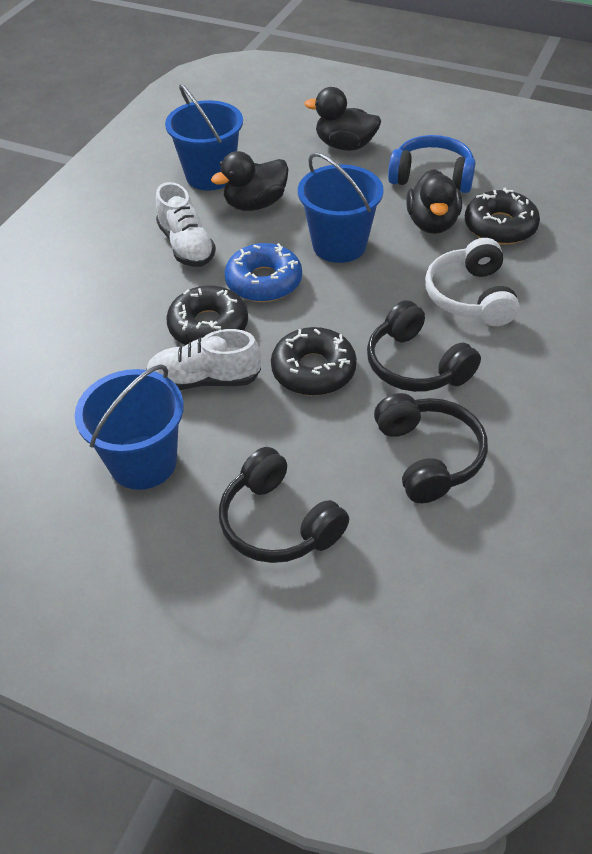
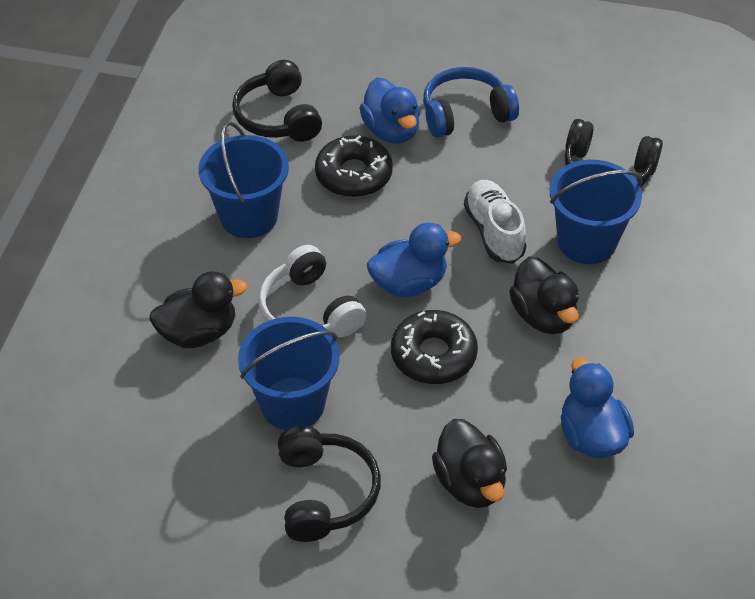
black donut: 3 -> 2
blue donut: 1 -> 0
blue duck: 0 -> 3
white shoe: 2 -> 1

